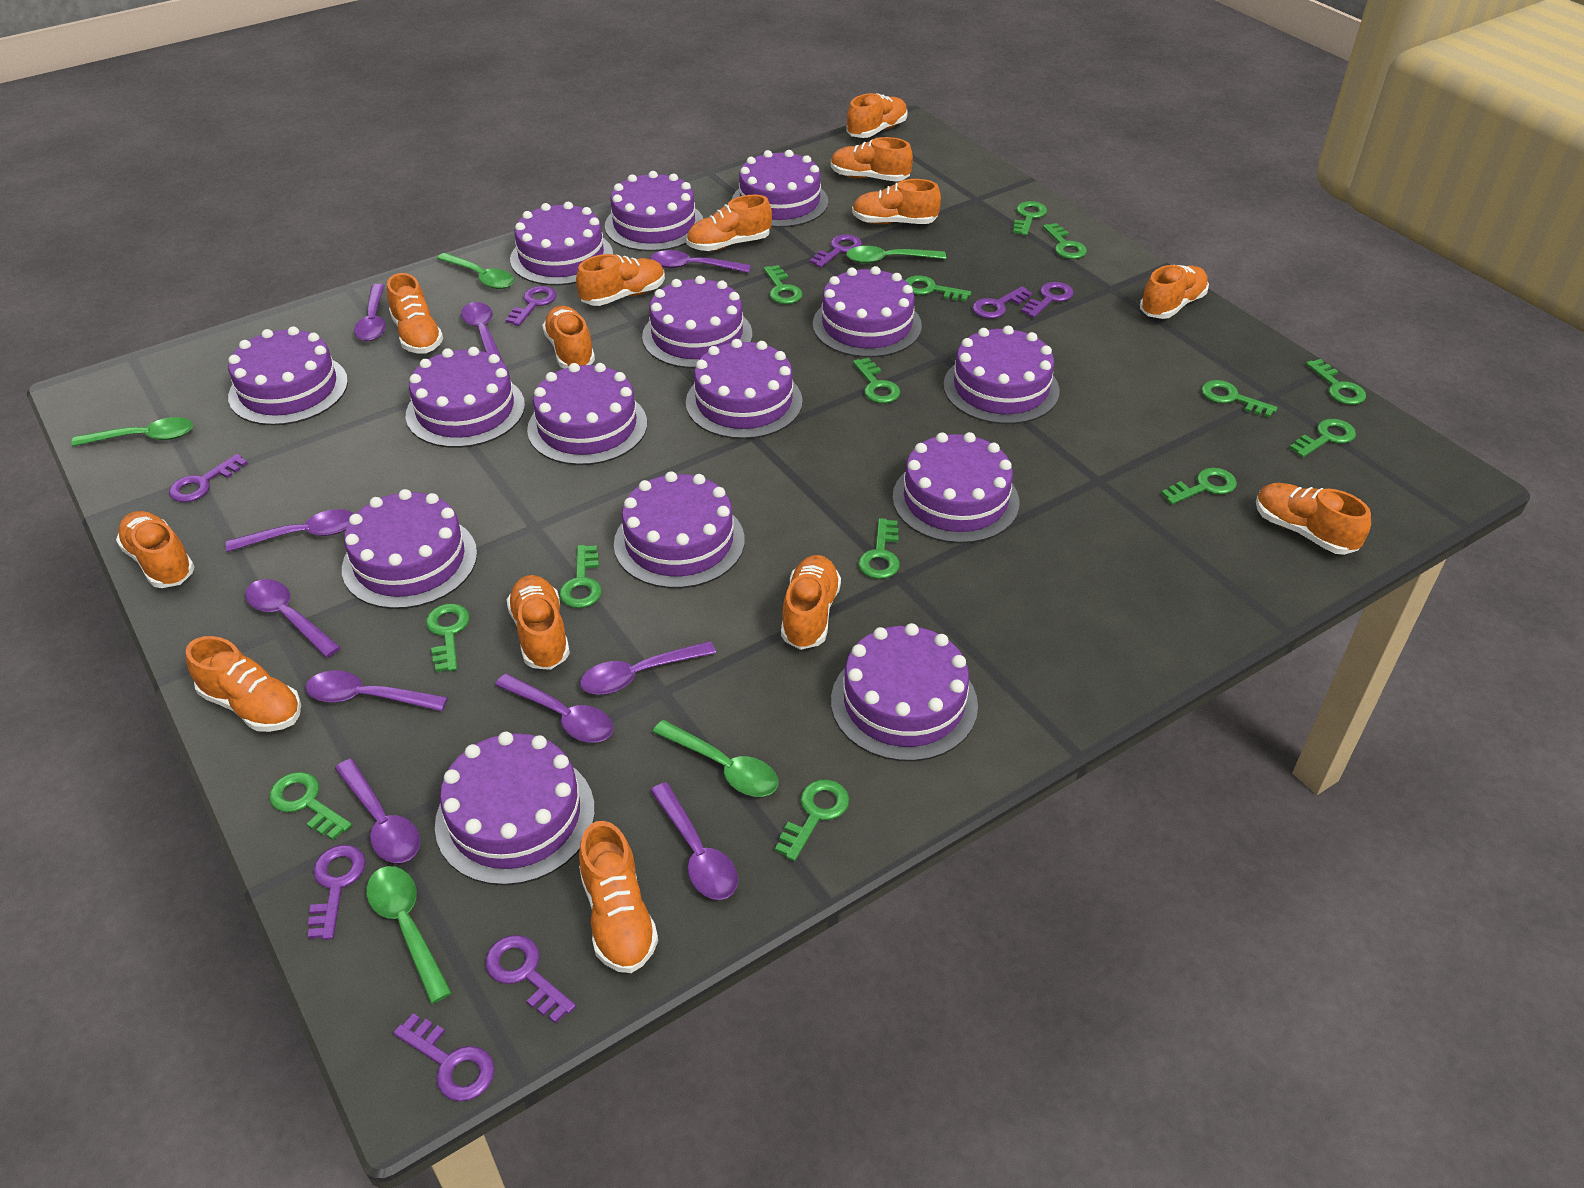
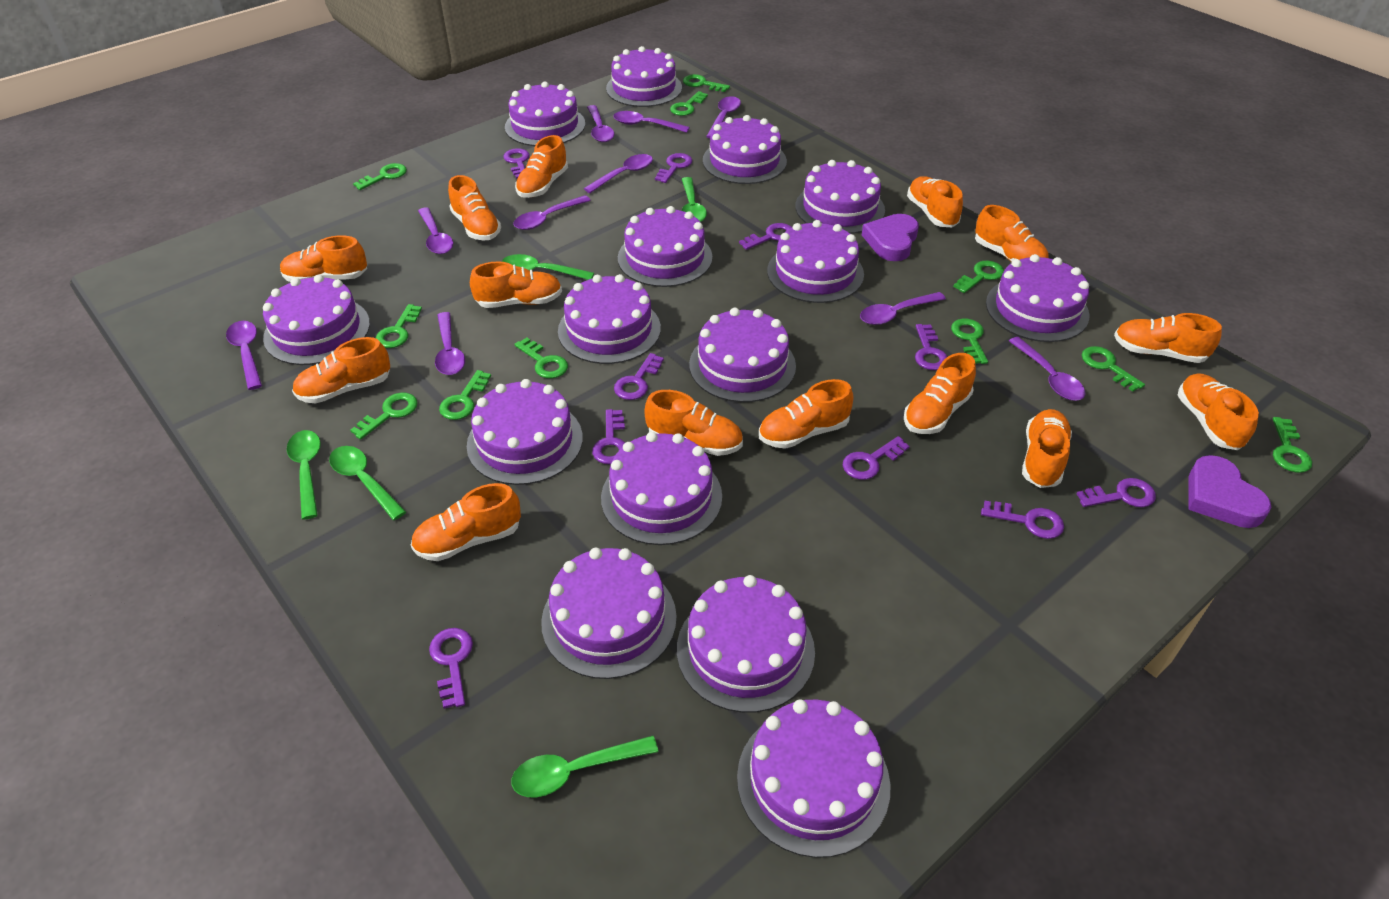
green key: 14 -> 11
purple heart: 0 -> 2
purple key: 8 -> 10

